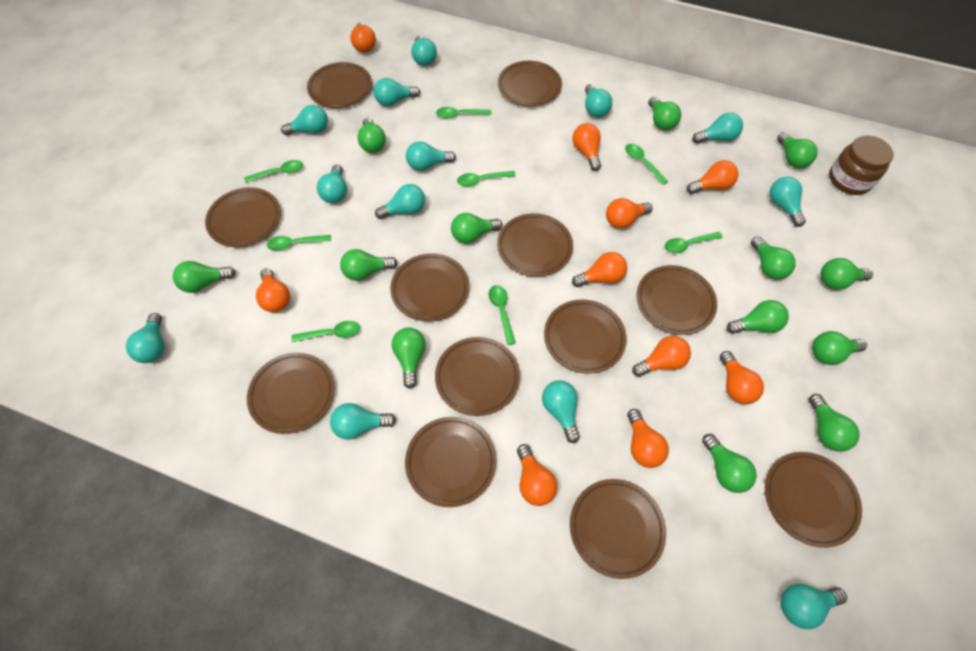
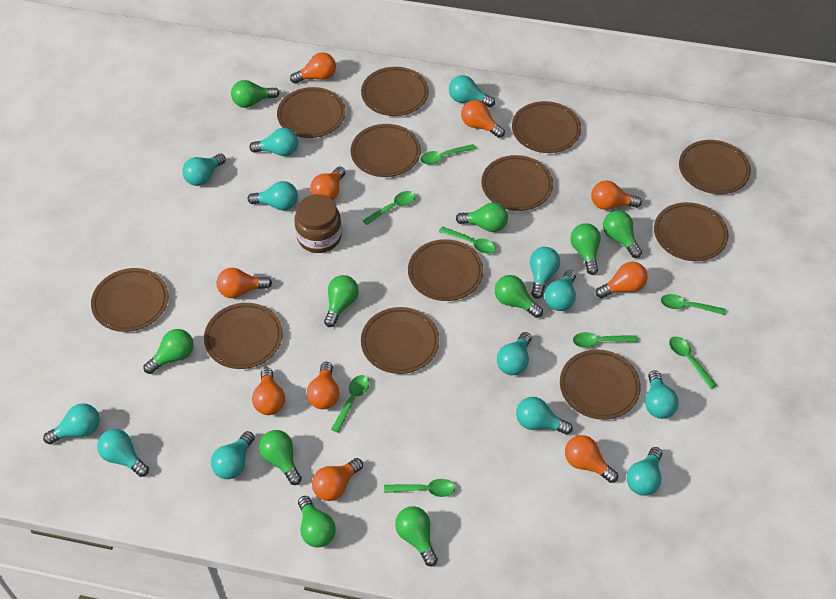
green light bulb: 13 -> 10

